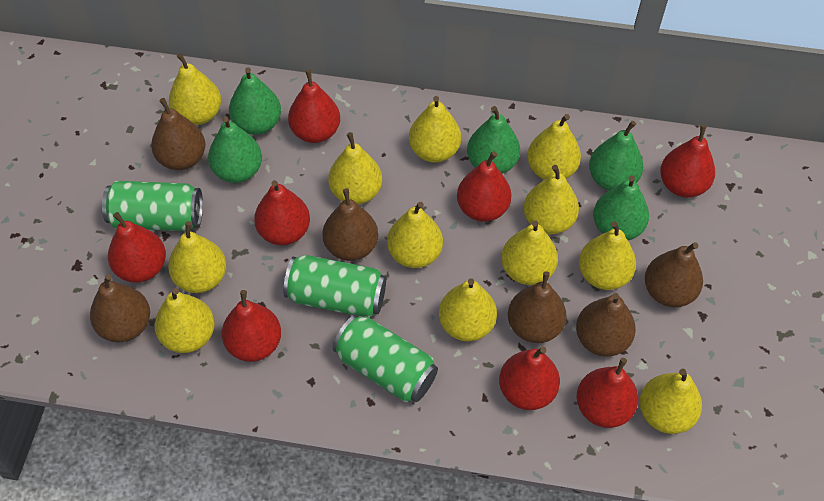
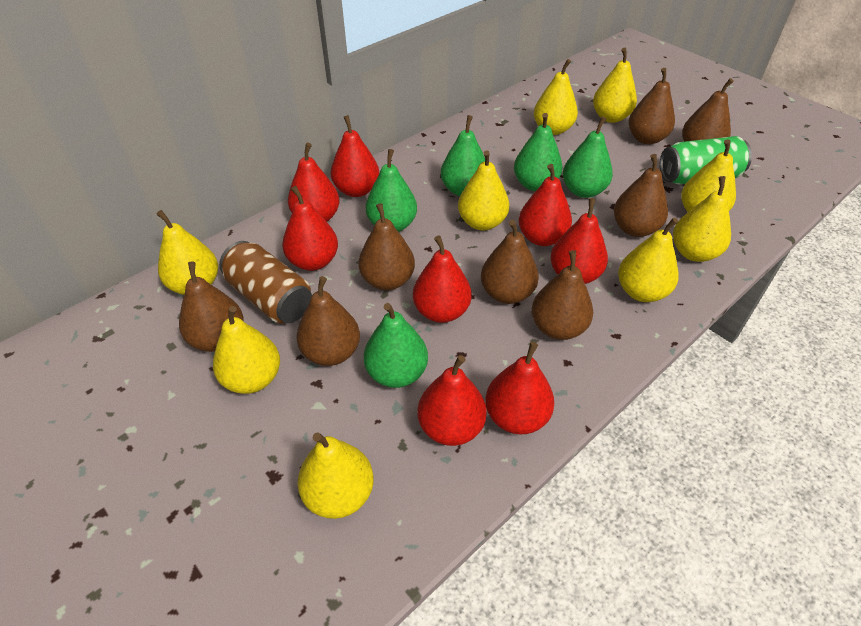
brown can: 0 -> 1
brown pear: 6 -> 8
green can: 3 -> 1
yellow pear: 12 -> 9

